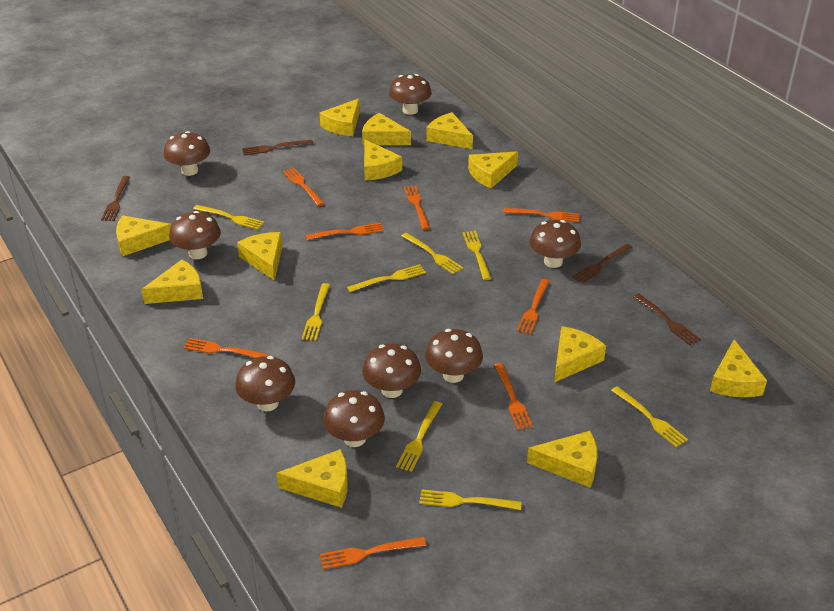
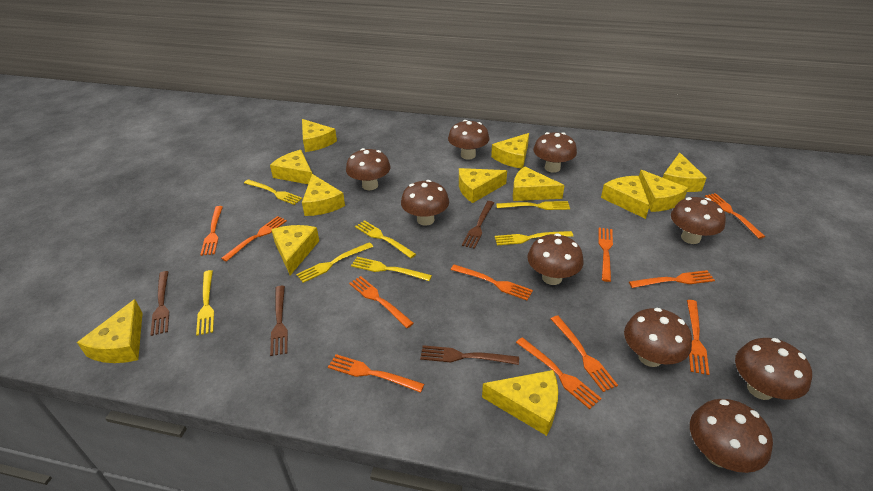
brown mushroom: 8 -> 9
orange fork: 8 -> 11
yellow fork: 8 -> 7

